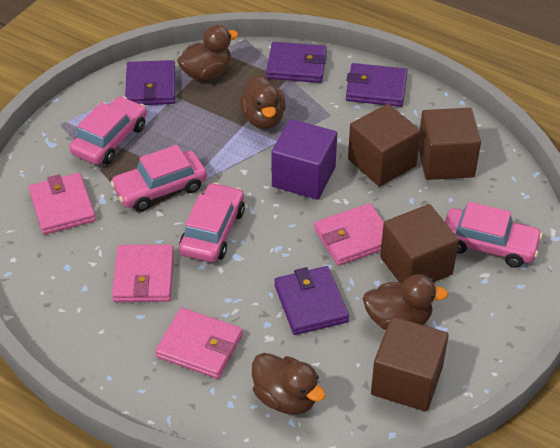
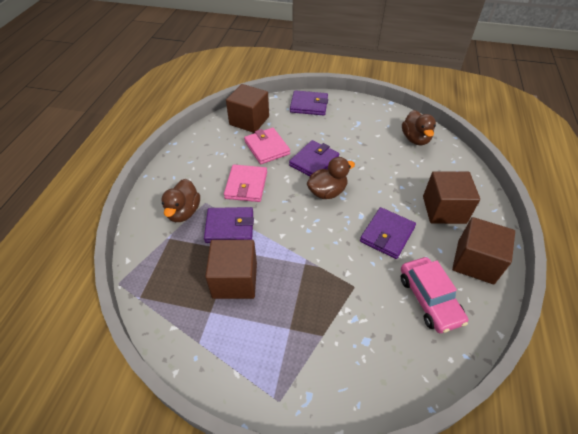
brown duck: 4 -> 3
pink car: 4 -> 1
pink wallet: 4 -> 2
purple cube: 1 -> 0

